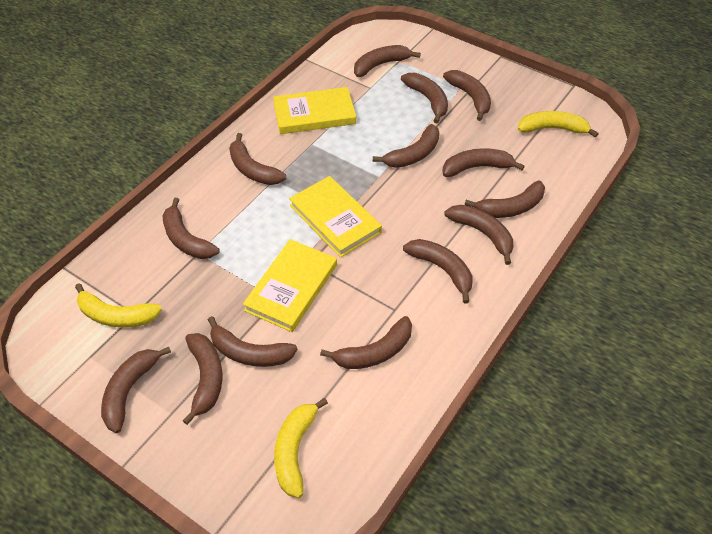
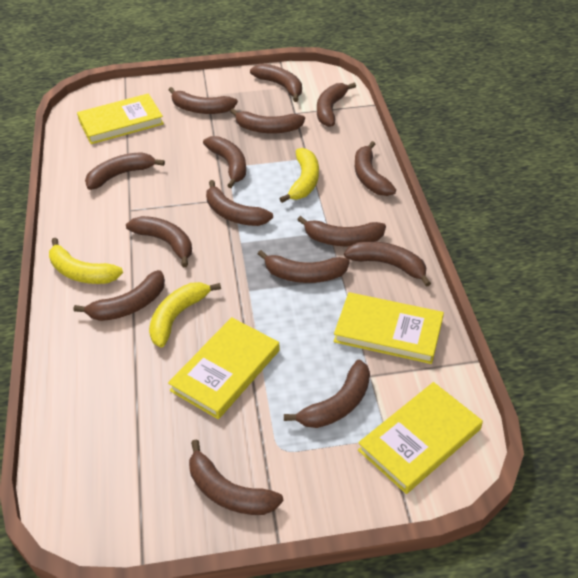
brown banana: 14 -> 15
yellow book: 3 -> 4

